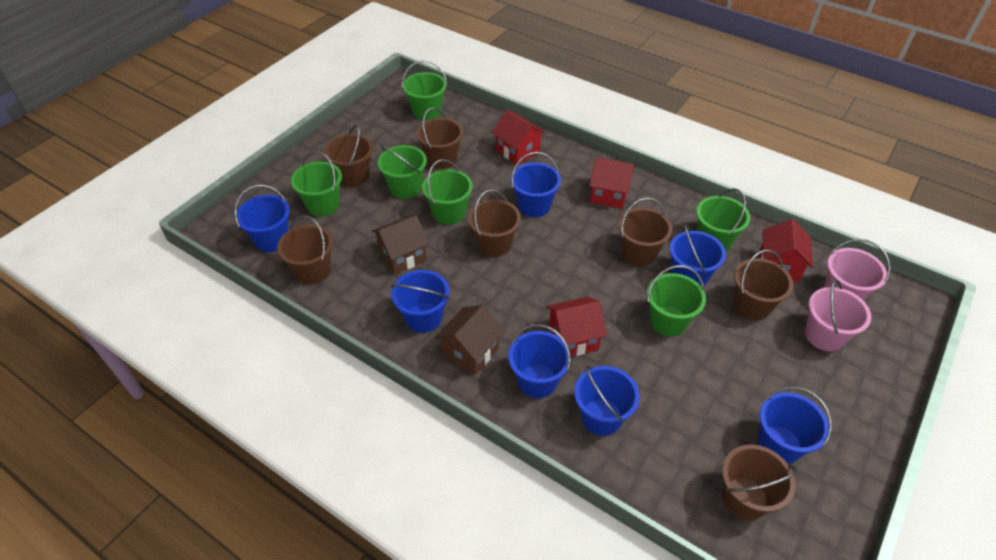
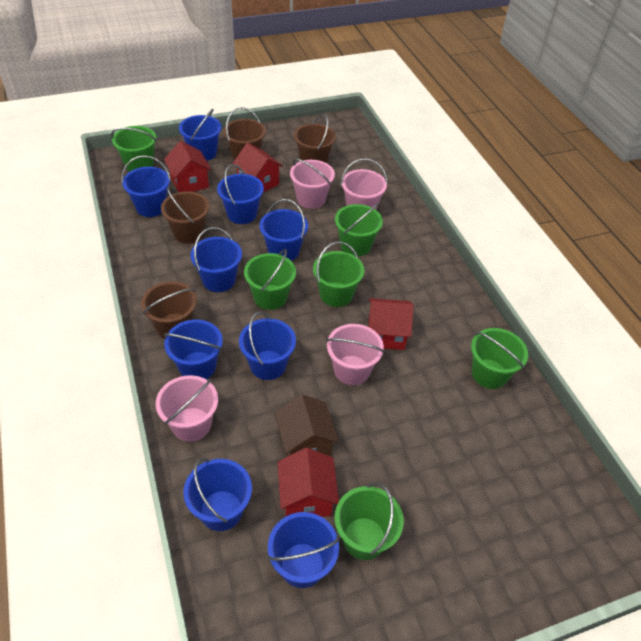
blue bucket: 7 -> 9
brown bucket: 7 -> 4
brown house: 2 -> 1
pink bucket: 2 -> 4

